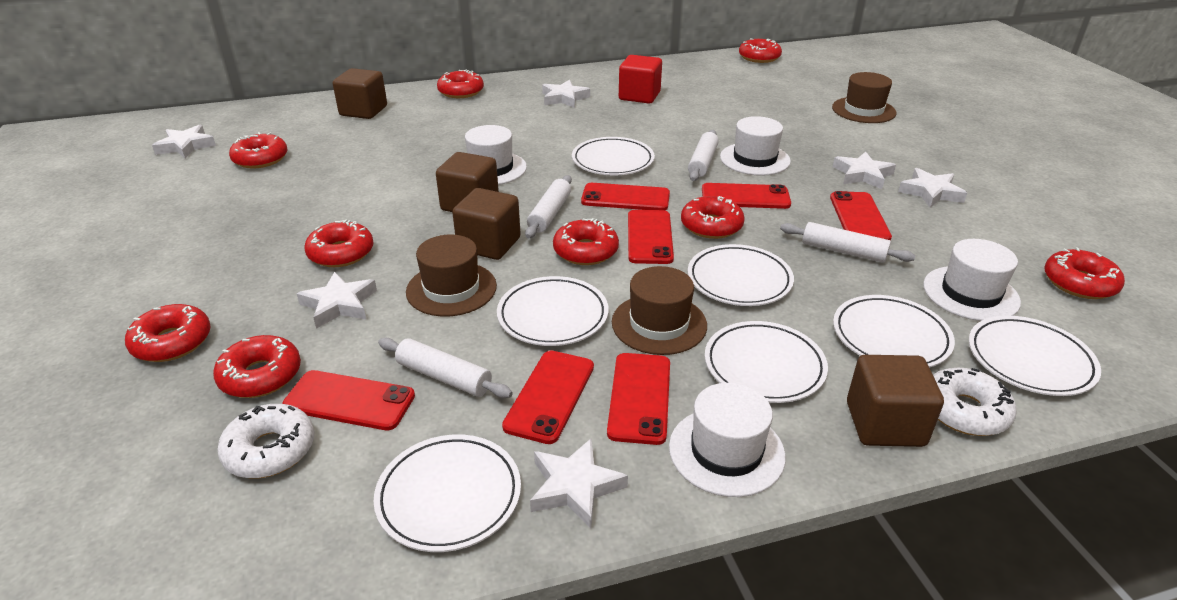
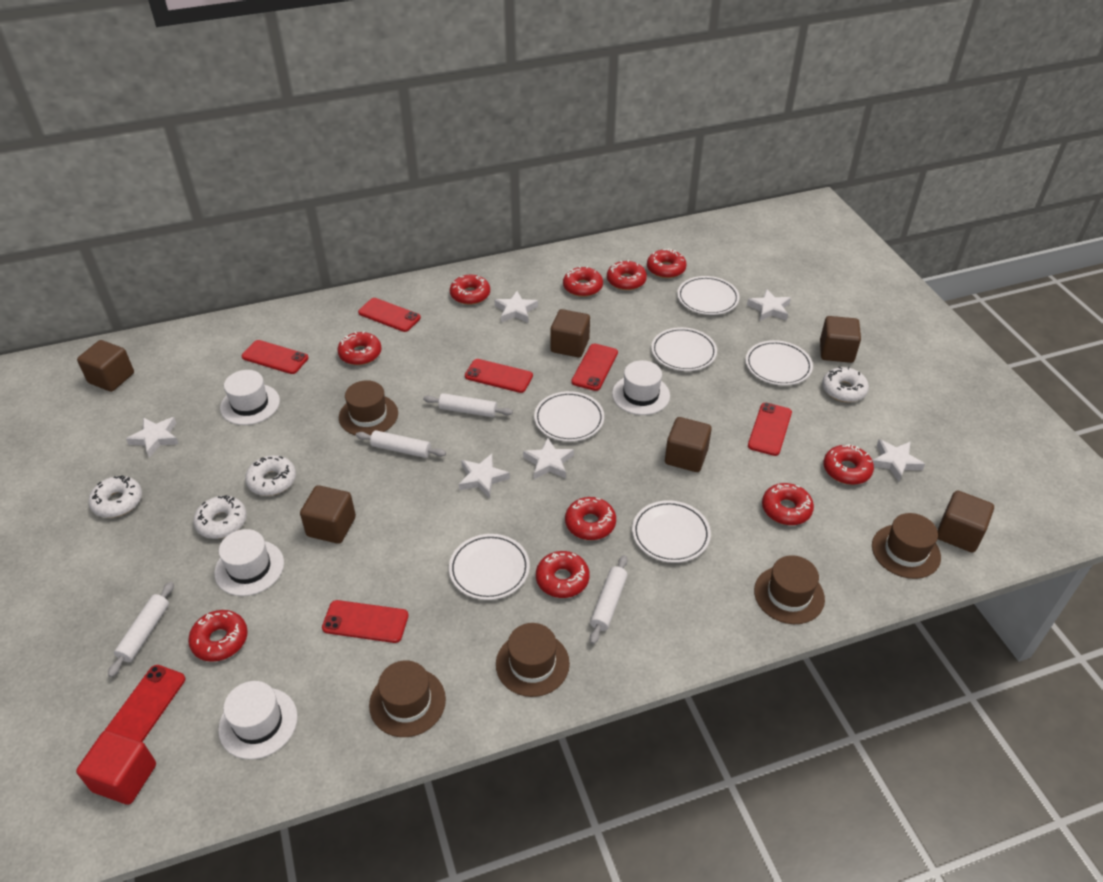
brown cube: 4 -> 6
brown hat: 3 -> 5
red donut: 9 -> 10
white donut: 2 -> 4
white plate: 7 -> 6

